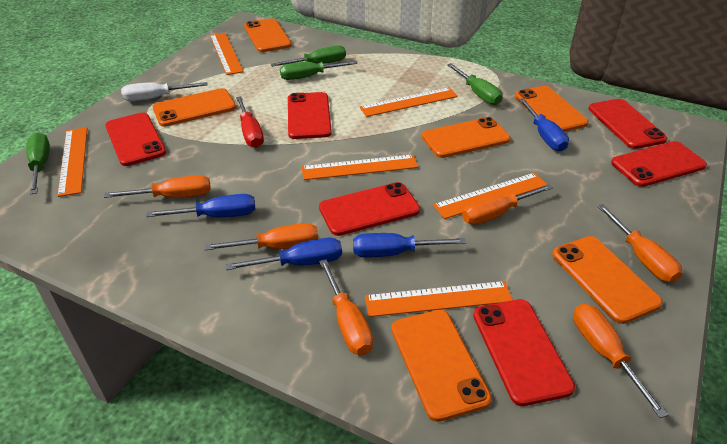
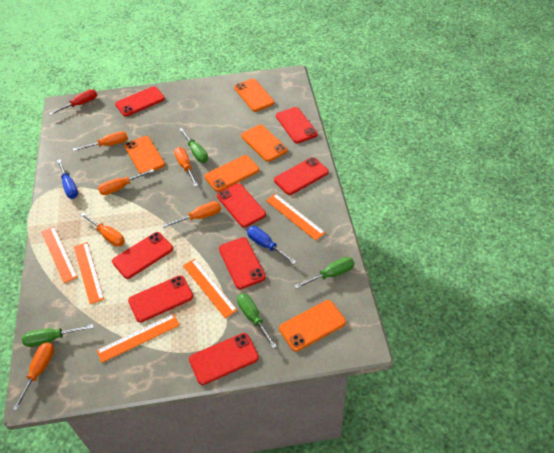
blue screwdriver: 4 -> 2
orange phone: 6 -> 5
orange ruler: 6 -> 5
red phone: 6 -> 8
white screwdriver: 1 -> 0

